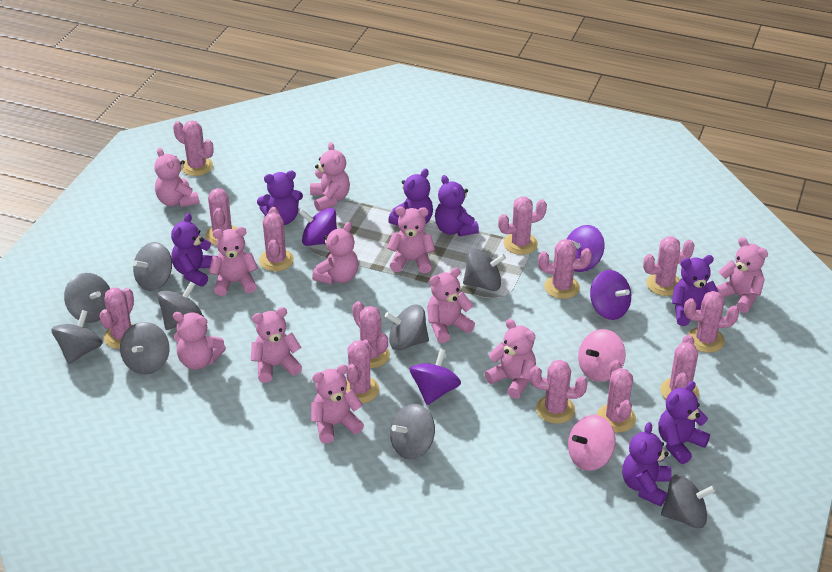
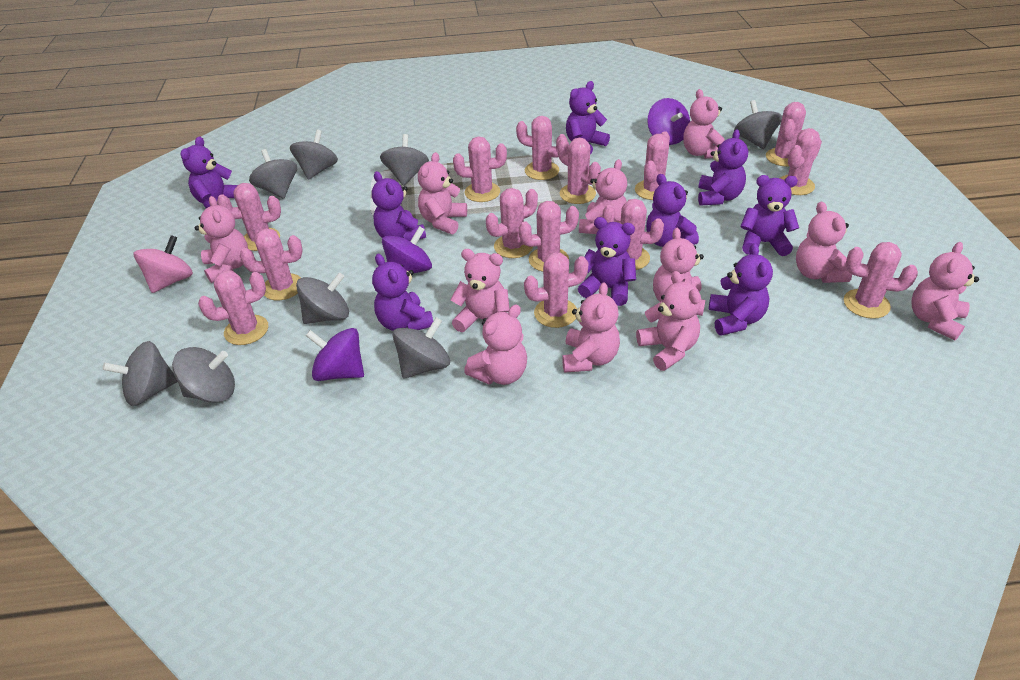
grey spinning top: 9 -> 8
pink cactus: 13 -> 14
pink spinning top: 2 -> 1
purple spinning top: 4 -> 3
purple teddy bear: 7 -> 9

